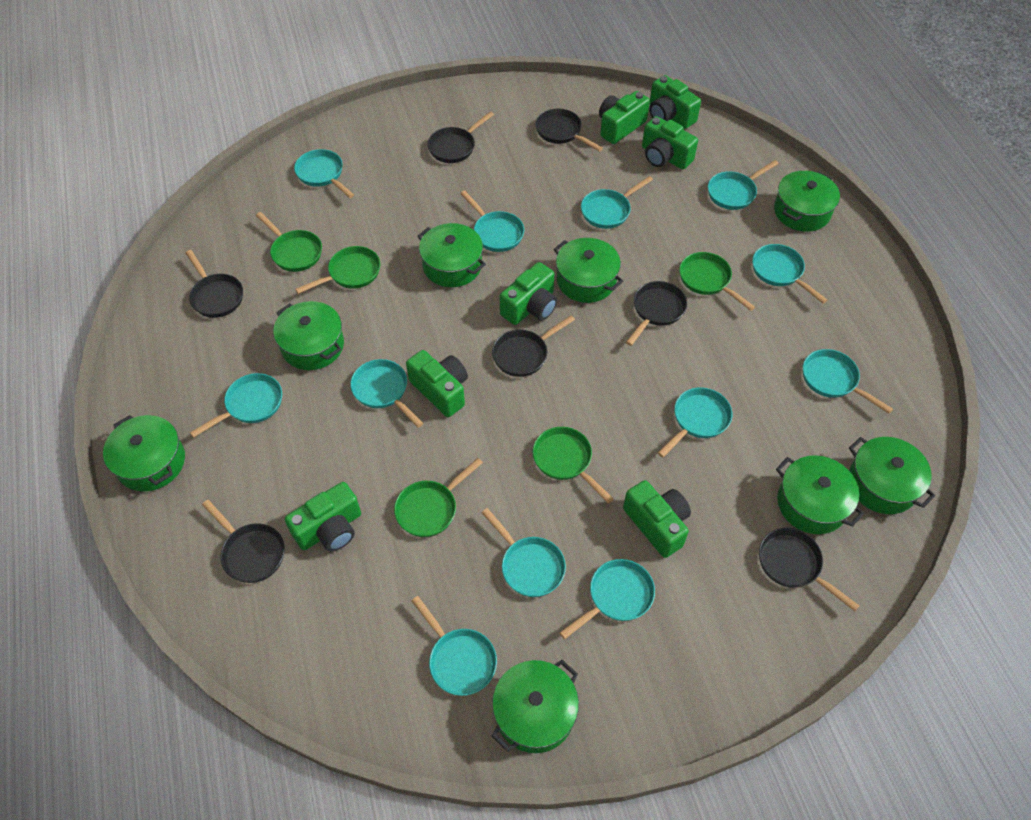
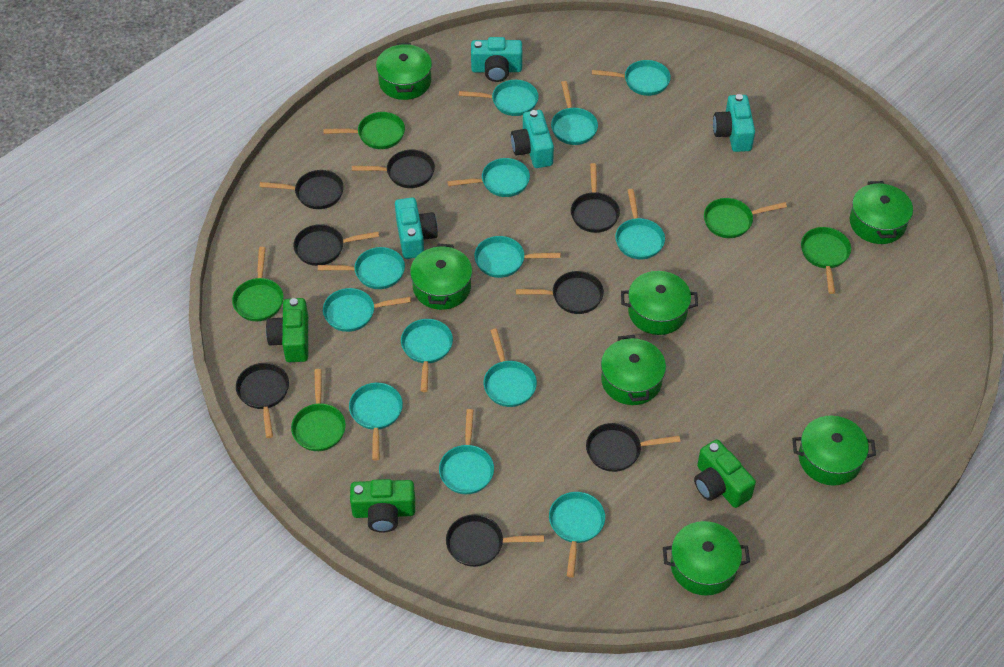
black pan: 7 -> 8
green camera: 7 -> 3
green pot: 8 -> 7
turquoise camera: 0 -> 4
turquoise pan: 12 -> 13

